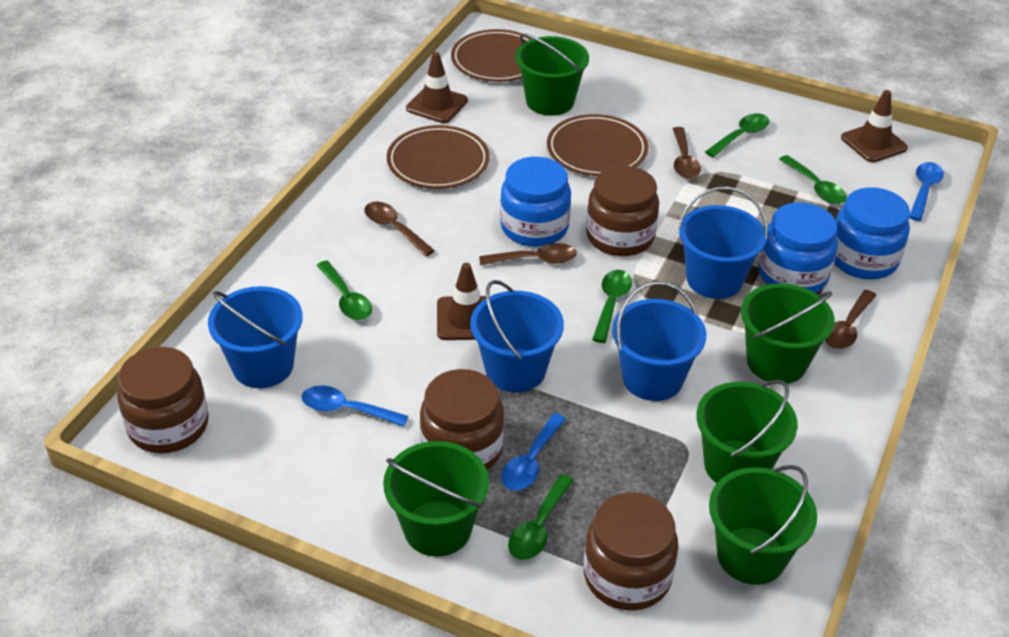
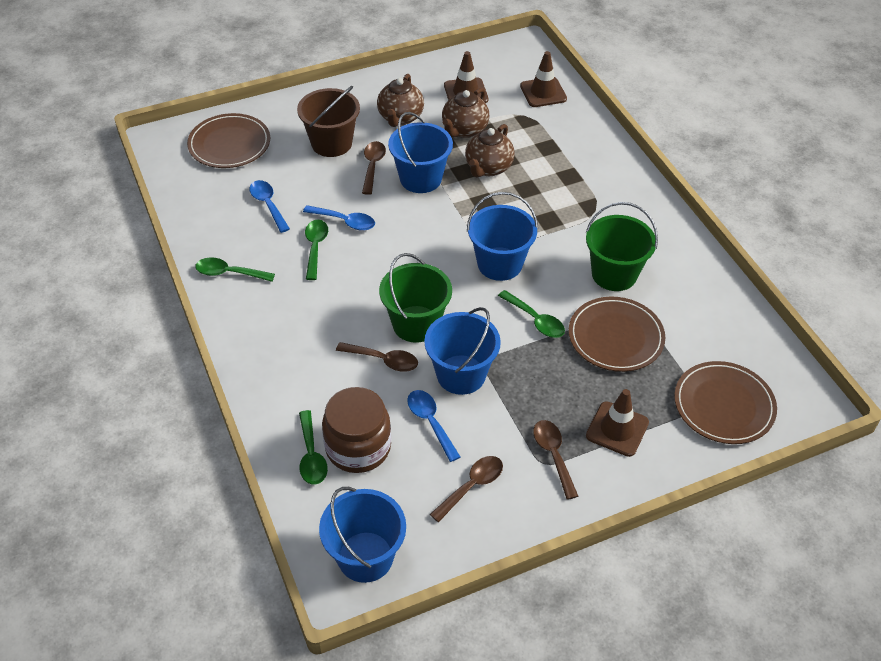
blue jar: 3 -> 0
brown bucket: 0 -> 1
brown jar: 4 -> 1
brown teapot: 0 -> 3
green bucket: 5 -> 2
green spoon: 5 -> 4

